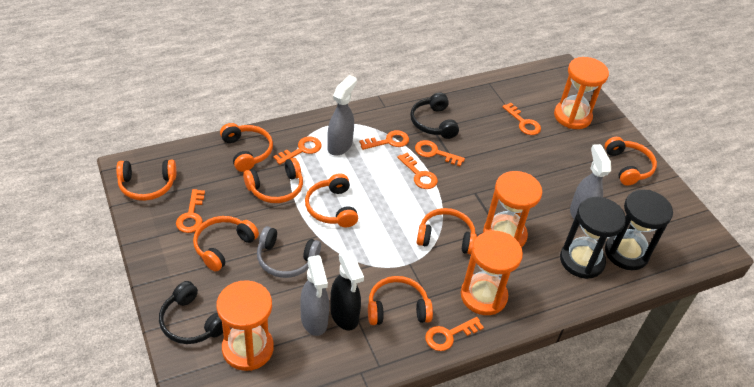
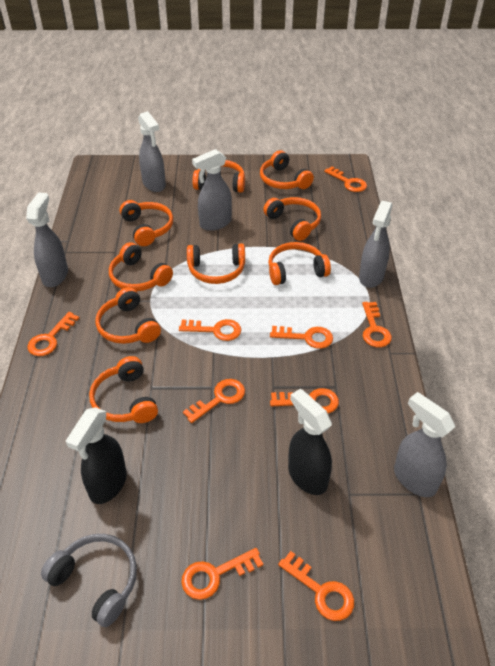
black headphones: 2 -> 0
black hourglass: 2 -> 0
black spray bottle: 1 -> 2
grey spray bottle: 3 -> 5
orange headphones: 8 -> 9
orange hourglass: 4 -> 0
orange key: 7 -> 9

